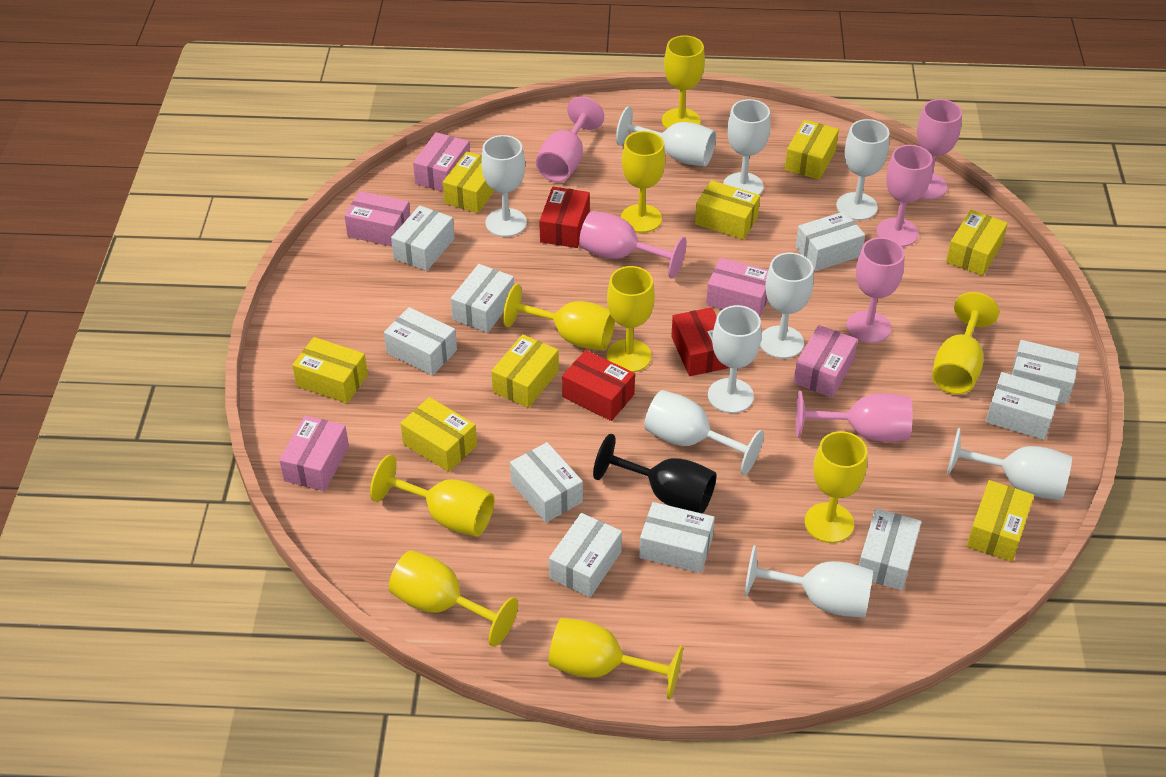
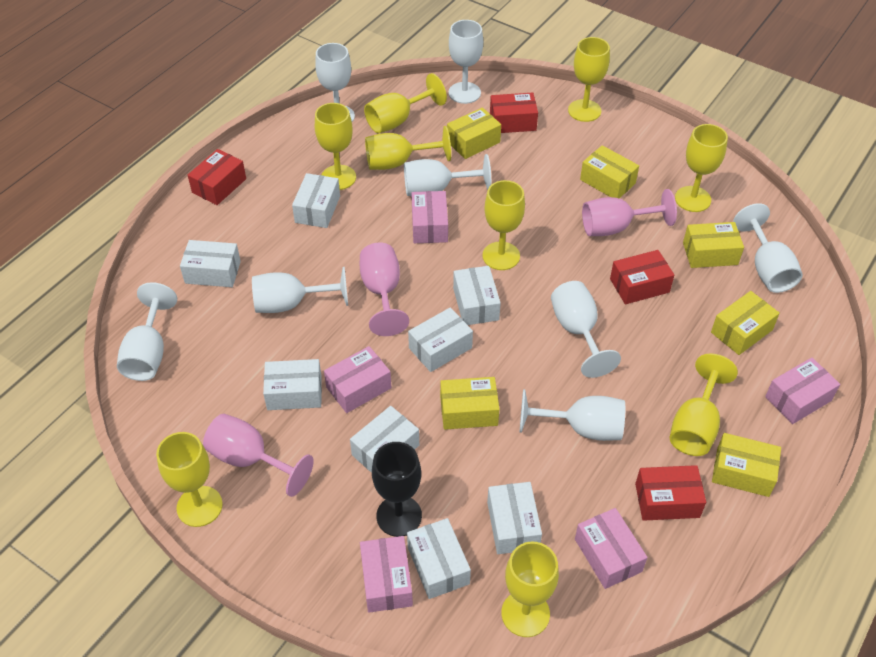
pink goblet: 6 -> 3
red box: 3 -> 4
white box: 10 -> 8
white goblet: 9 -> 8
yellow box: 8 -> 6

